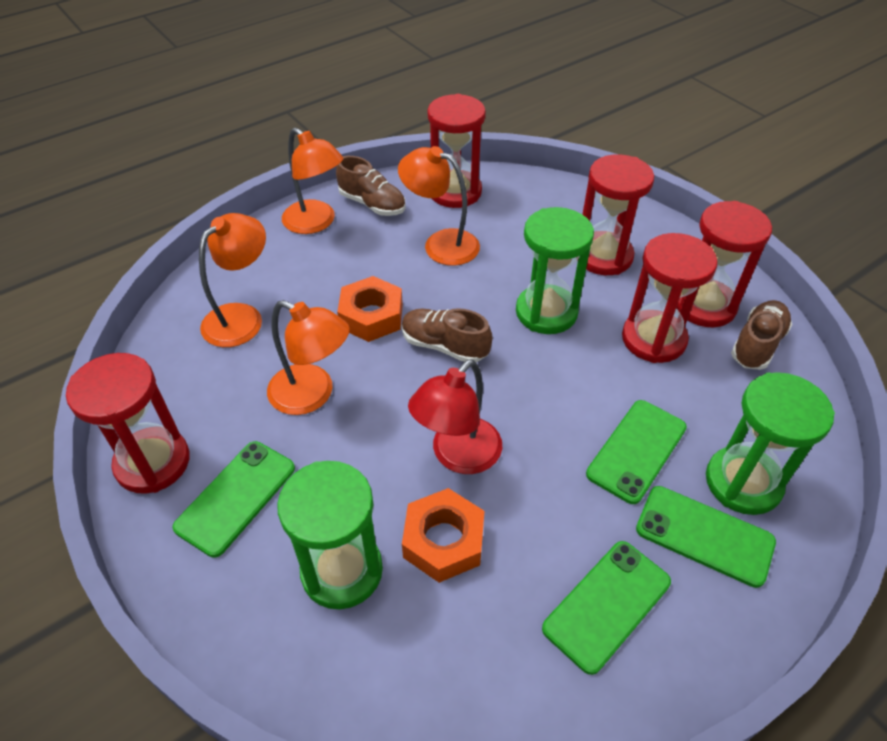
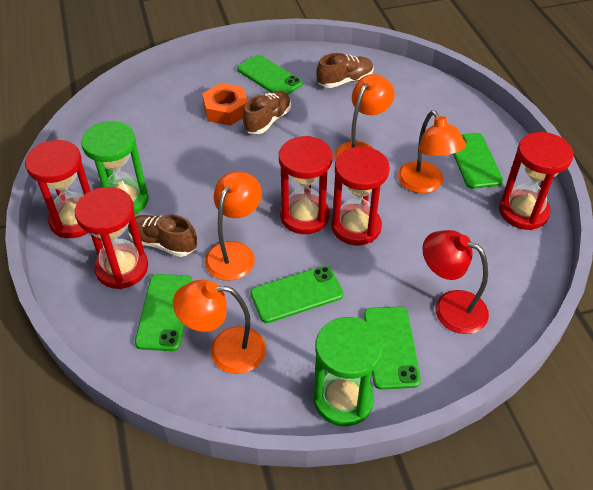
green hourglass: 3 -> 2
green phone: 4 -> 5
orange nut: 2 -> 1

